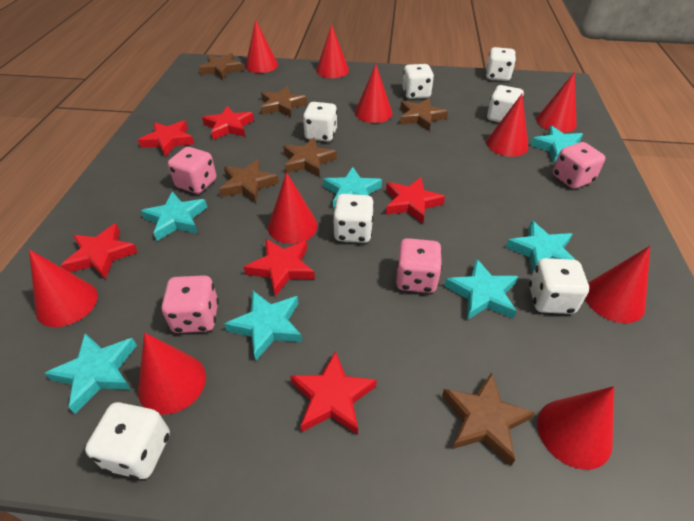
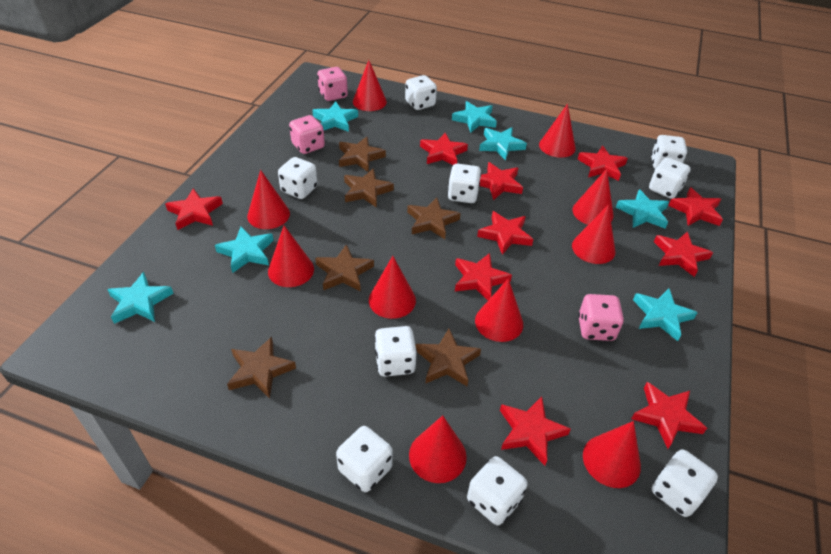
pink dice: 4 -> 3
red star: 6 -> 10
white dice: 7 -> 9

